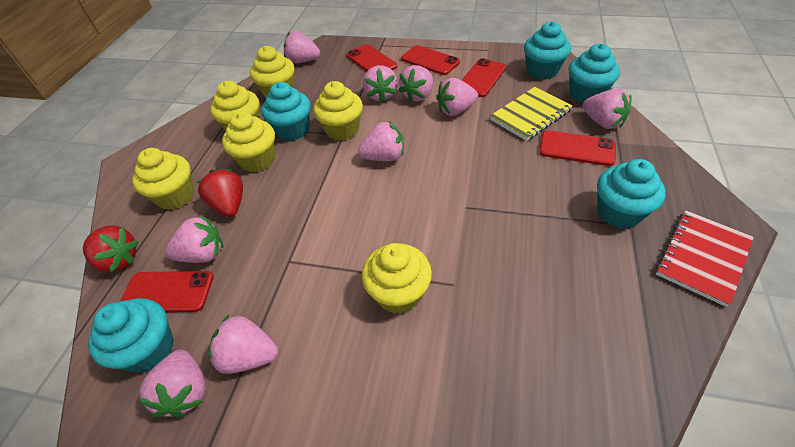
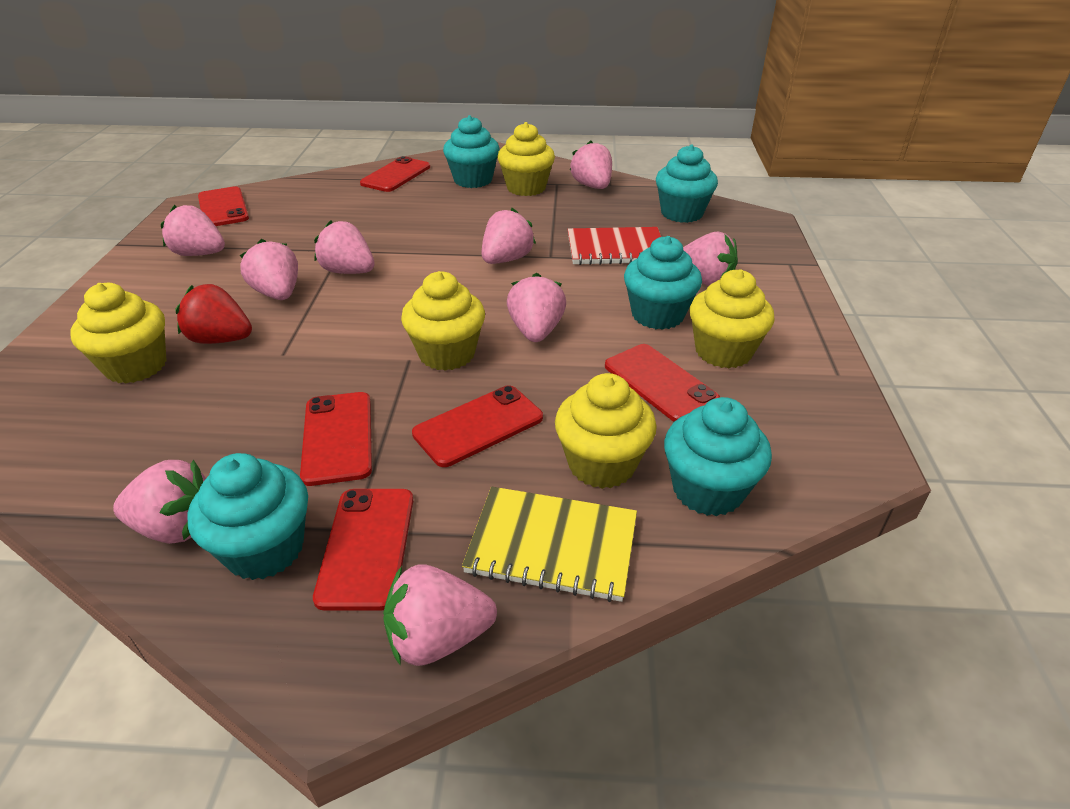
red phone: 5 -> 6
red strawberry: 2 -> 1
yellow cupcake: 6 -> 5

